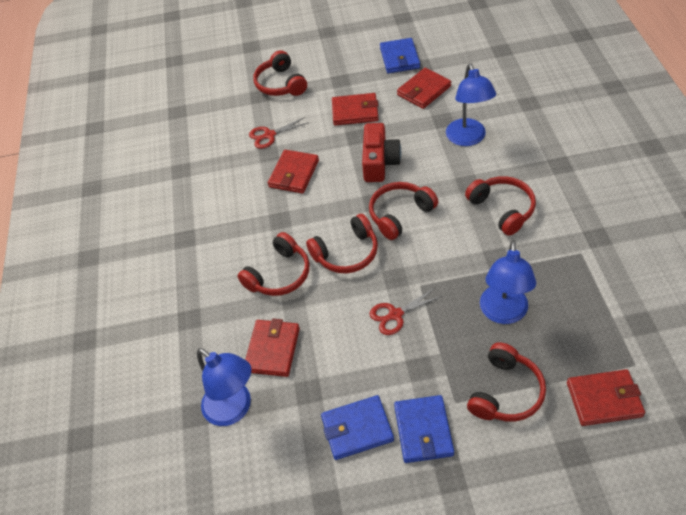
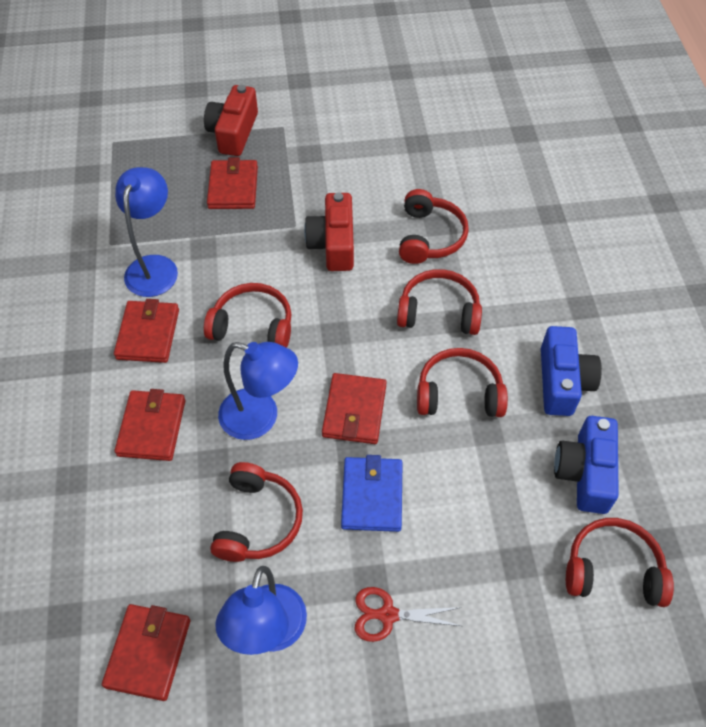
blue camera: 0 -> 2
blue wallet: 3 -> 1
red camera: 1 -> 2
red scissors: 2 -> 1

